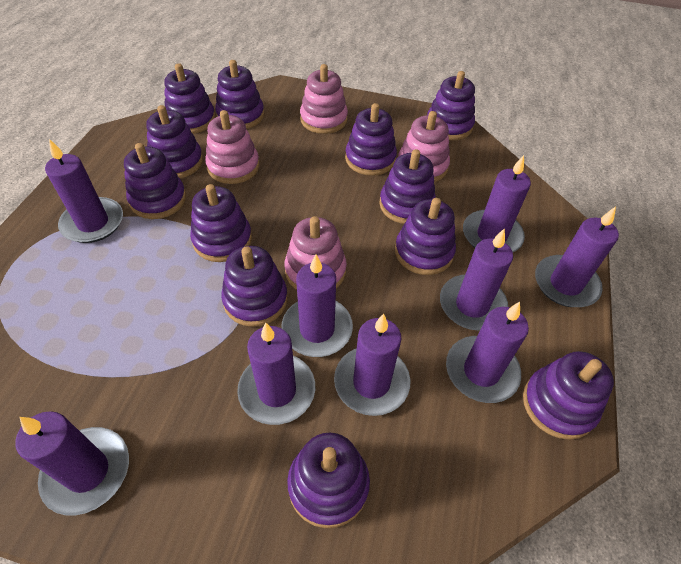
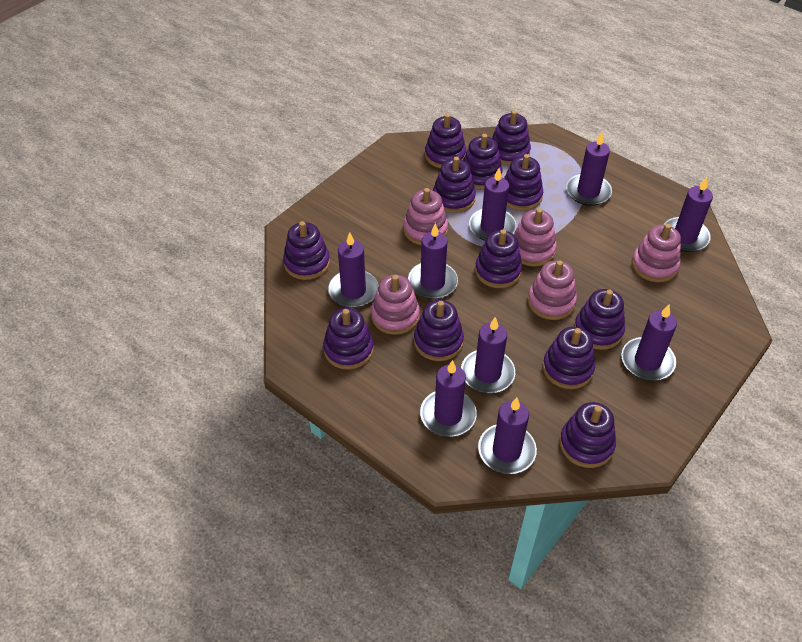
pink stacking toy: 4 -> 5

